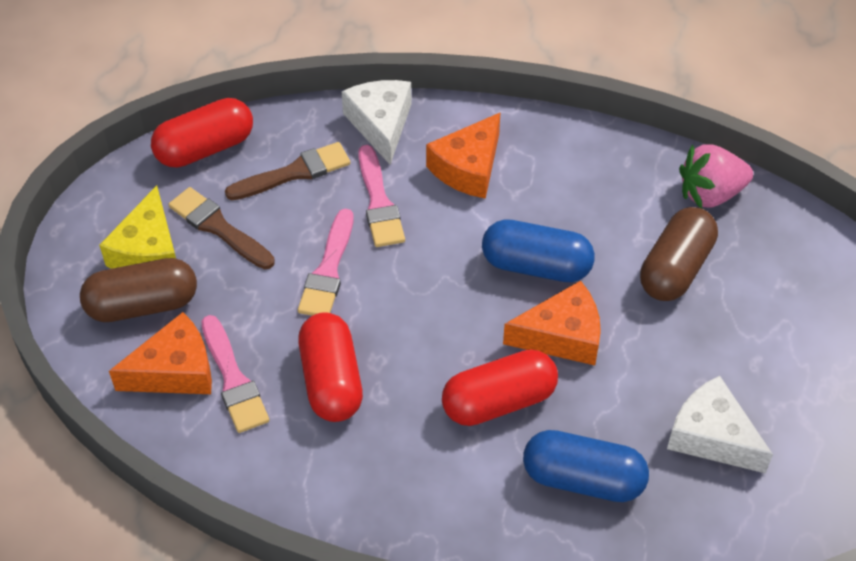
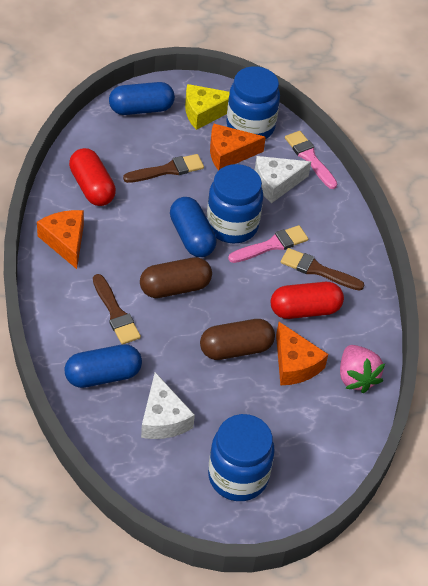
blue capsule: 2 -> 3
blue jar: 0 -> 3
brown brush: 2 -> 3
pink brush: 3 -> 2
red capsule: 3 -> 2

